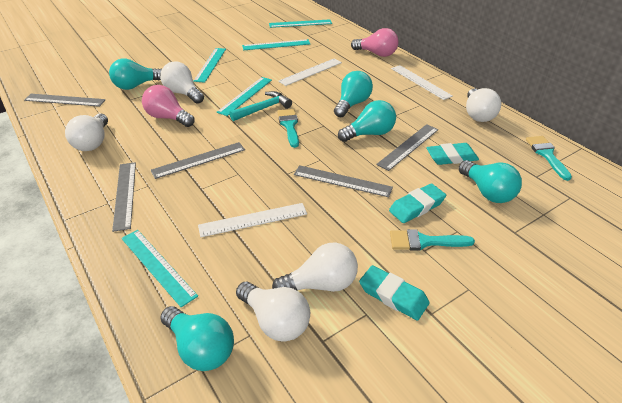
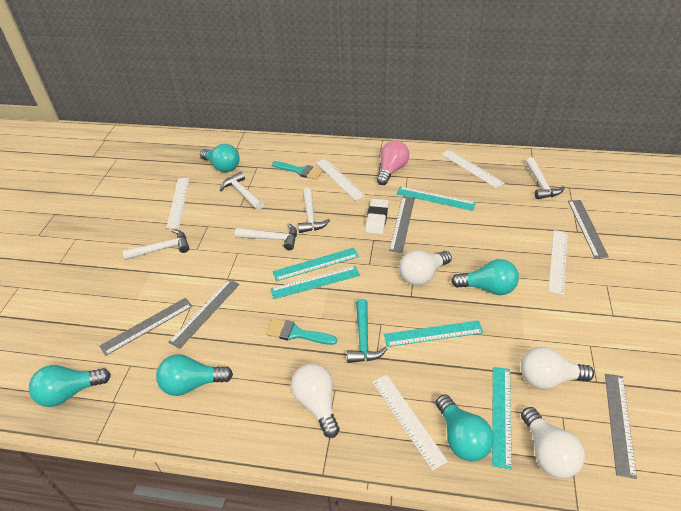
pink light bulb: 2 -> 1
turquoise brush: 3 -> 2
turquoise eraser: 3 -> 0
white eraser: 0 -> 1
white hammer: 0 -> 5
white light bulb: 5 -> 4
white ruler: 3 -> 5

